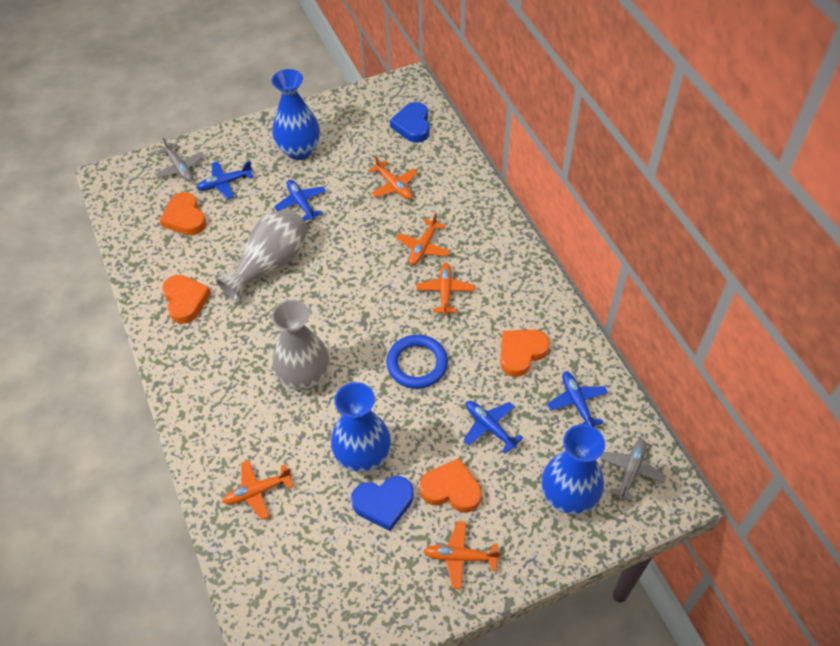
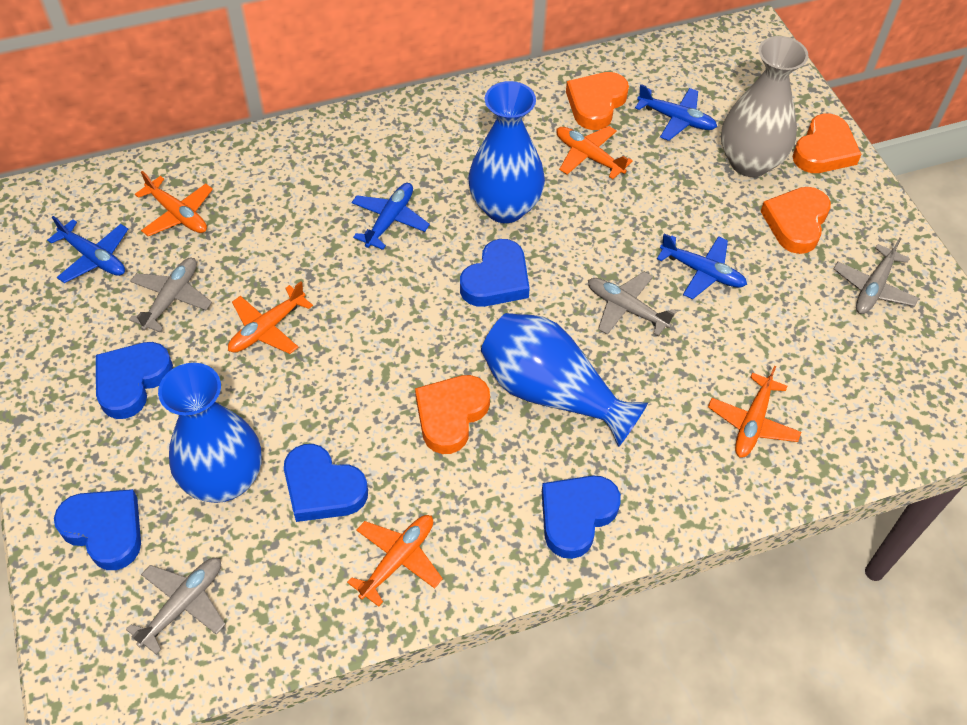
blue heart: 2 -> 5
blue ring: 1 -> 0
grey plane: 2 -> 4
grey vase: 2 -> 1

